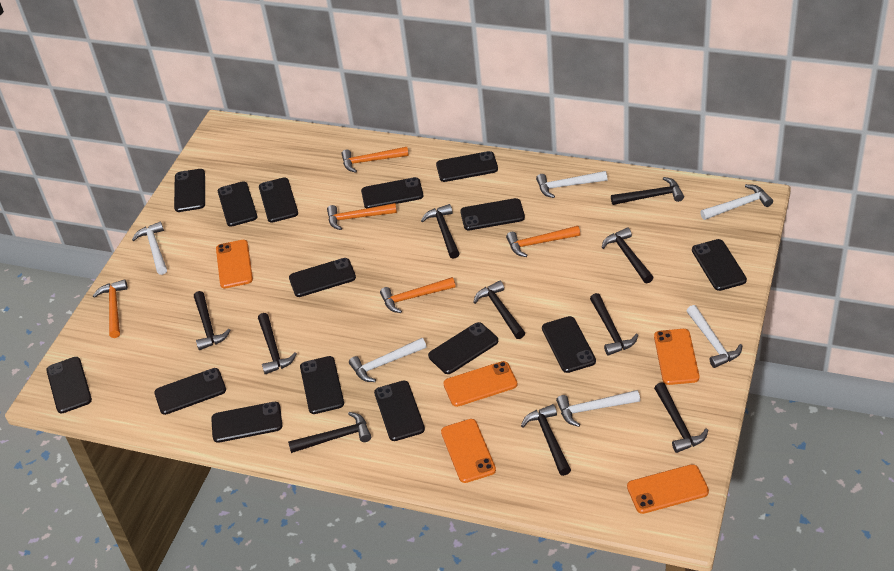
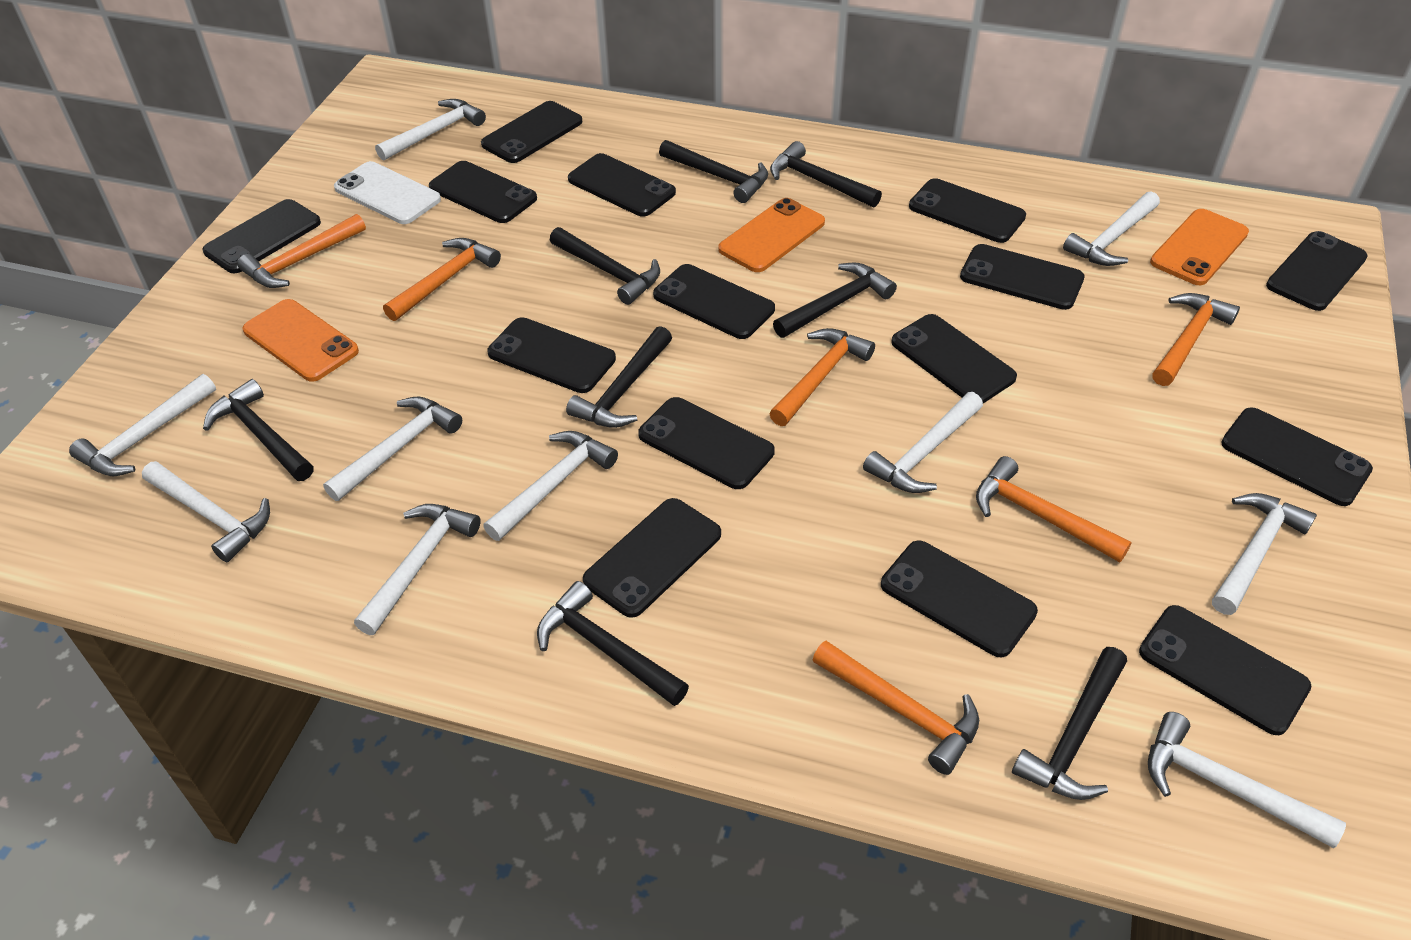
black hammer: 10 -> 8
orange hammer: 5 -> 6
orange phone: 5 -> 3
white hammer: 6 -> 10
white phone: 0 -> 1

